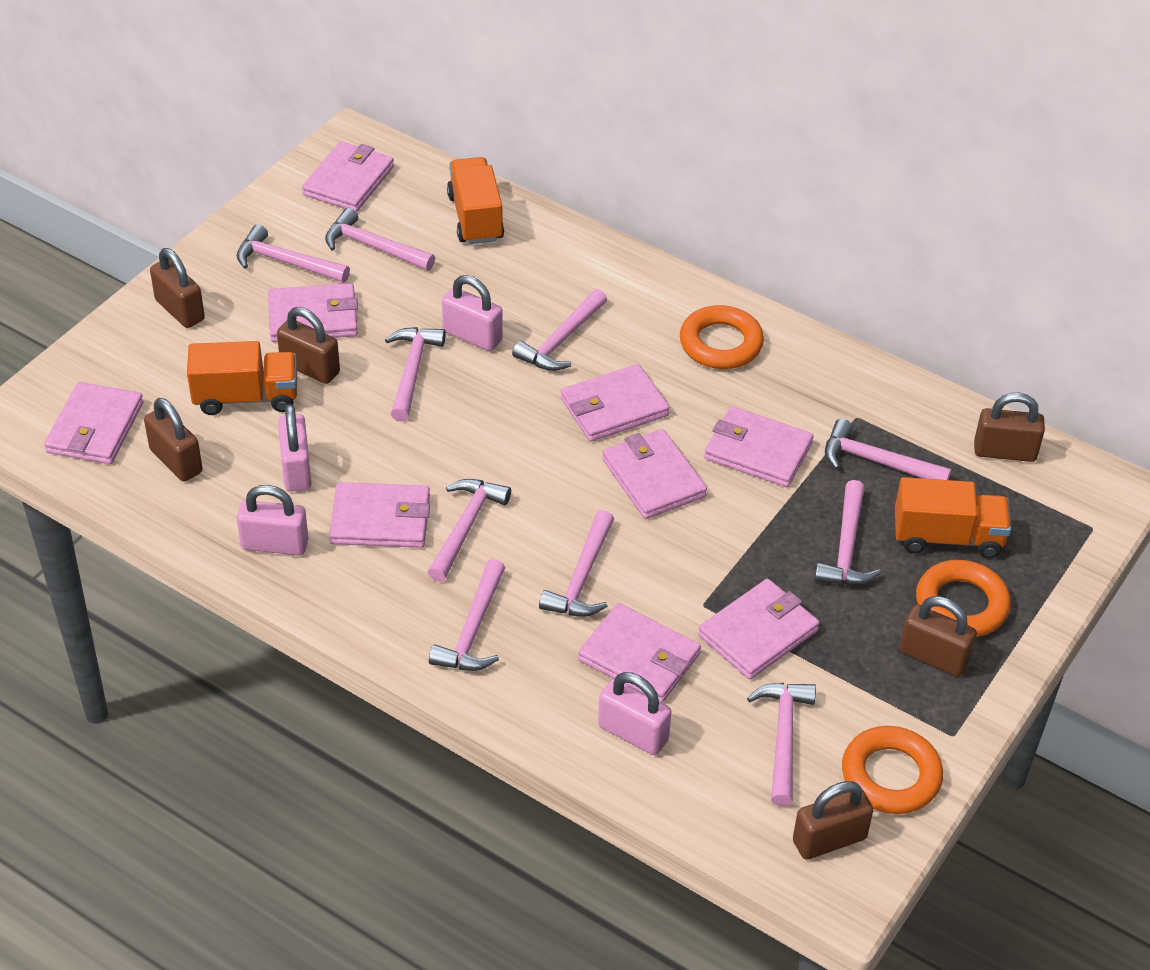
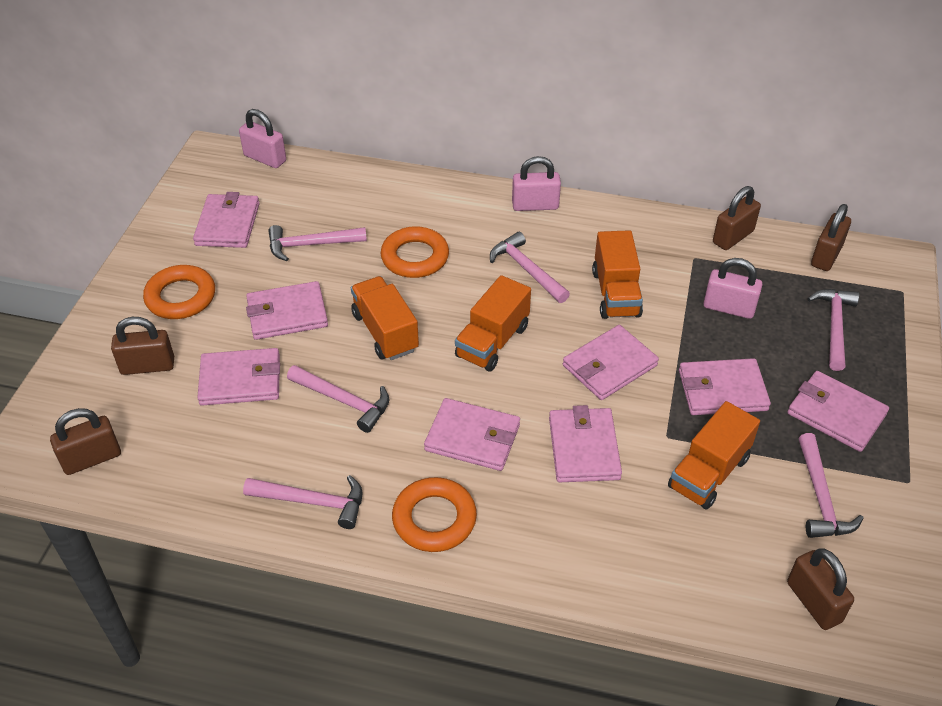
brown padlock: 6 -> 5
orange truck: 3 -> 4
pink hammer: 10 -> 6
pink padlock: 4 -> 3
pink wallet: 9 -> 8

